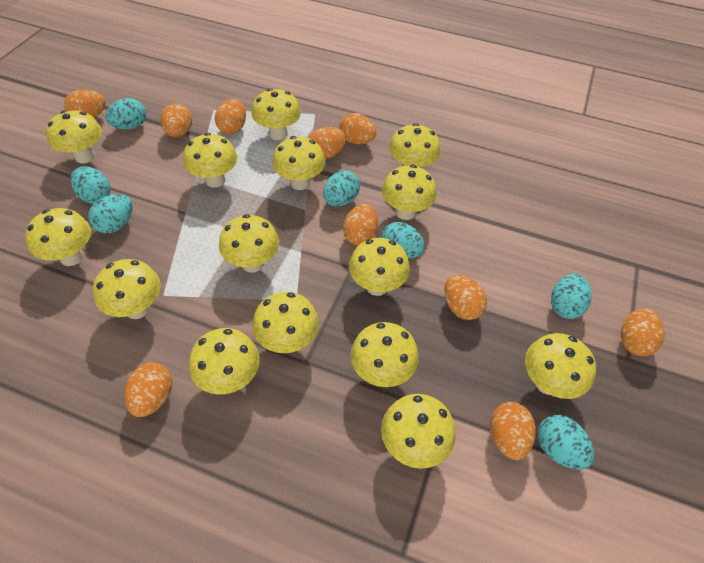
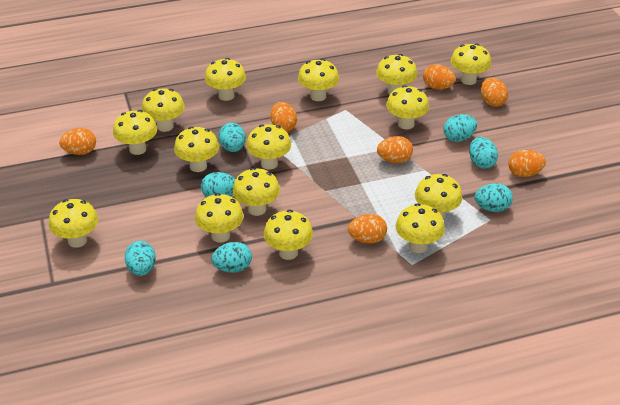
orange egg: 10 -> 7

